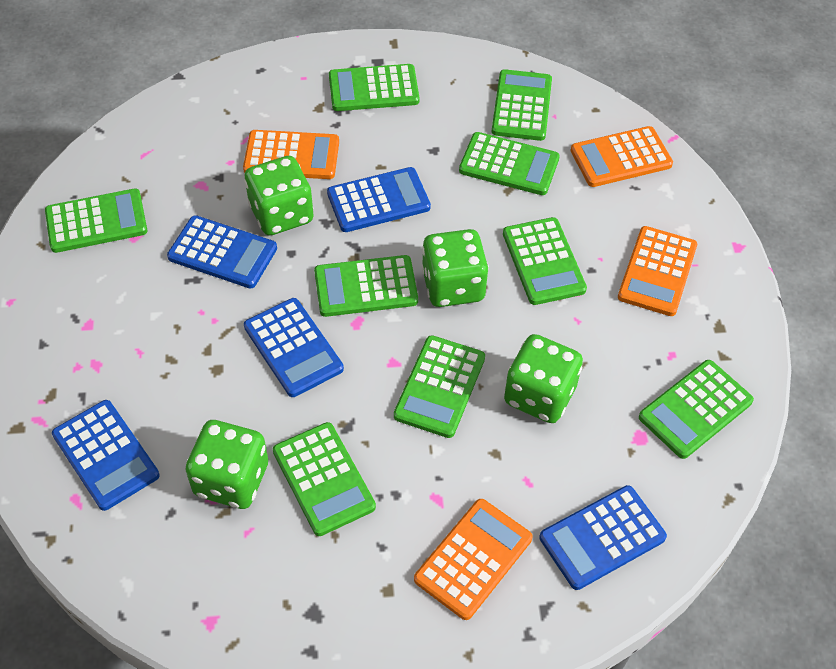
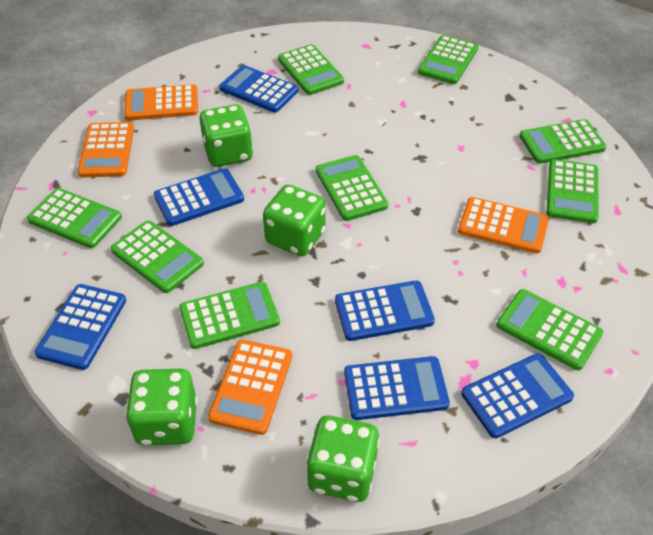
blue calculator: 5 -> 6

